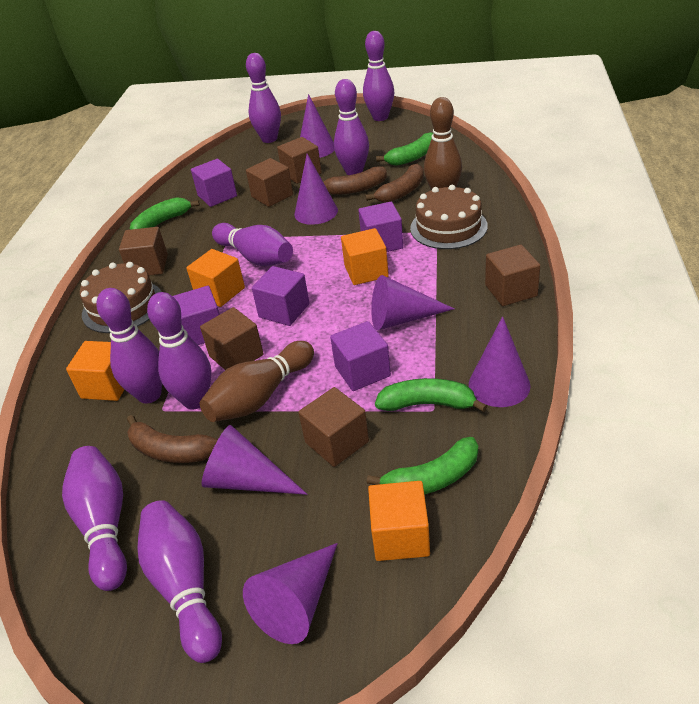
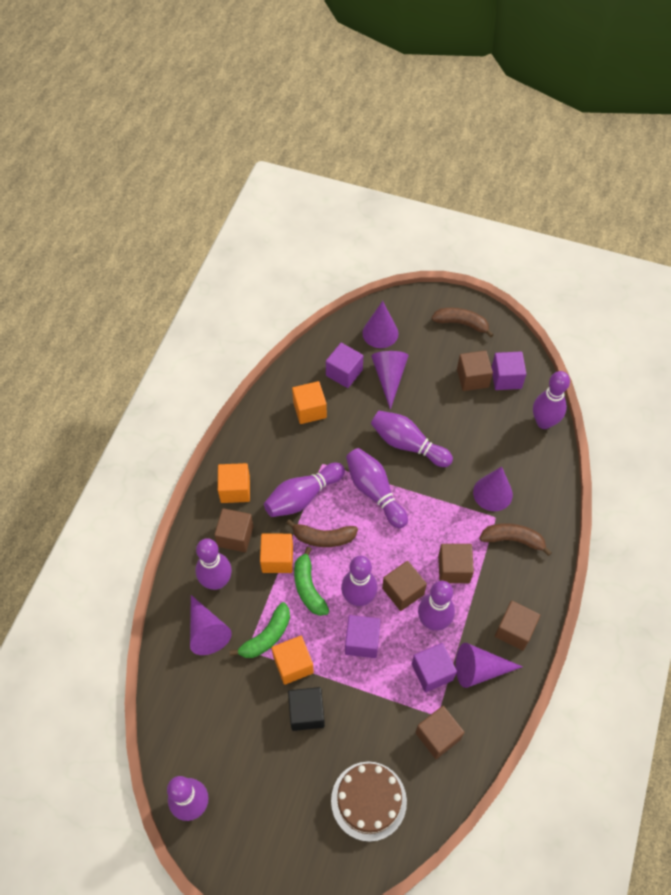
black cube: 0 -> 1
brown bowling pin: 2 -> 0
brown cake: 2 -> 1
green banana: 4 -> 2
purple cone: 6 -> 5
purple cube: 5 -> 4

